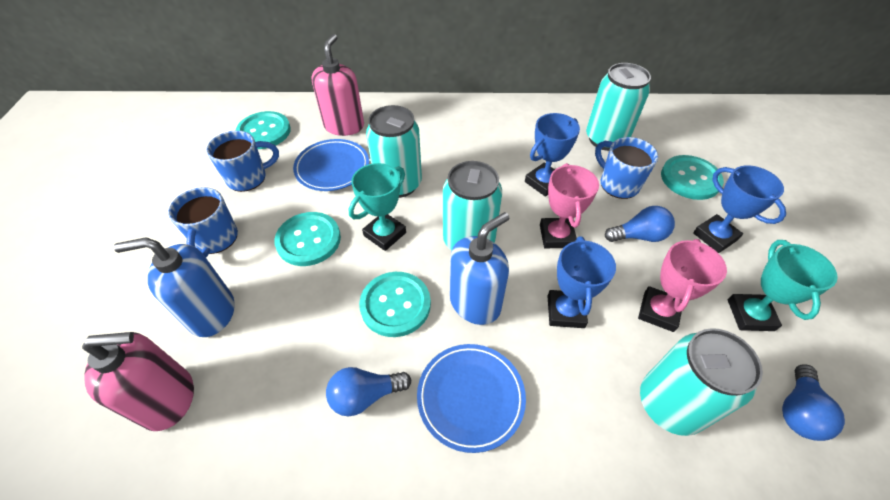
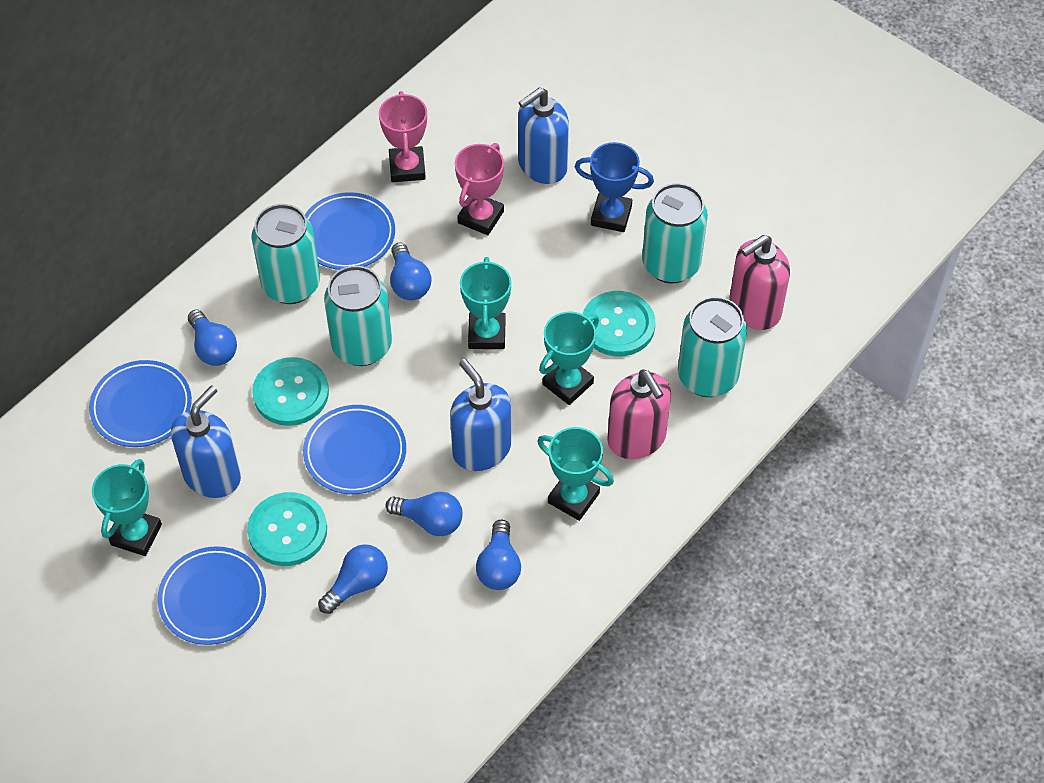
blue light bulb: 3 -> 5
blue mug: 3 -> 0
blue plate: 2 -> 4
blue soap dispenser: 2 -> 3
blue trophy: 3 -> 1
turquoise button: 4 -> 3
turquoise trophy: 2 -> 4

